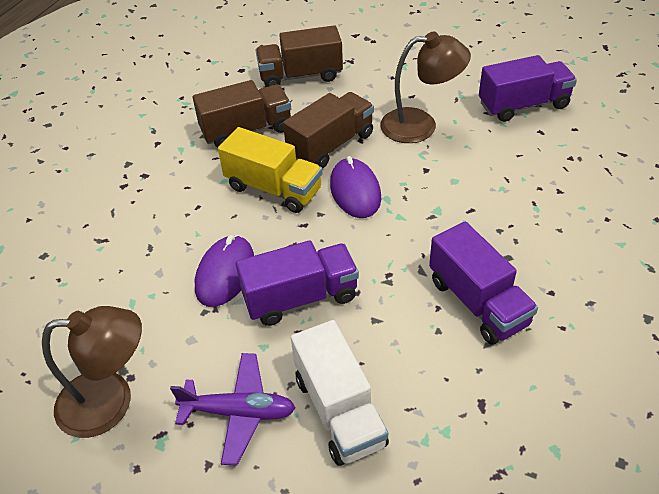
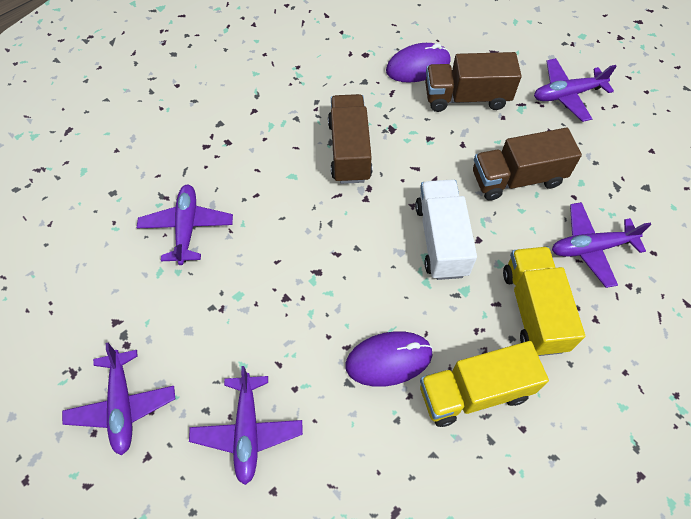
brown lamp: 2 -> 0
purple plane: 1 -> 5
purple truck: 3 -> 0
yellow truck: 1 -> 2

